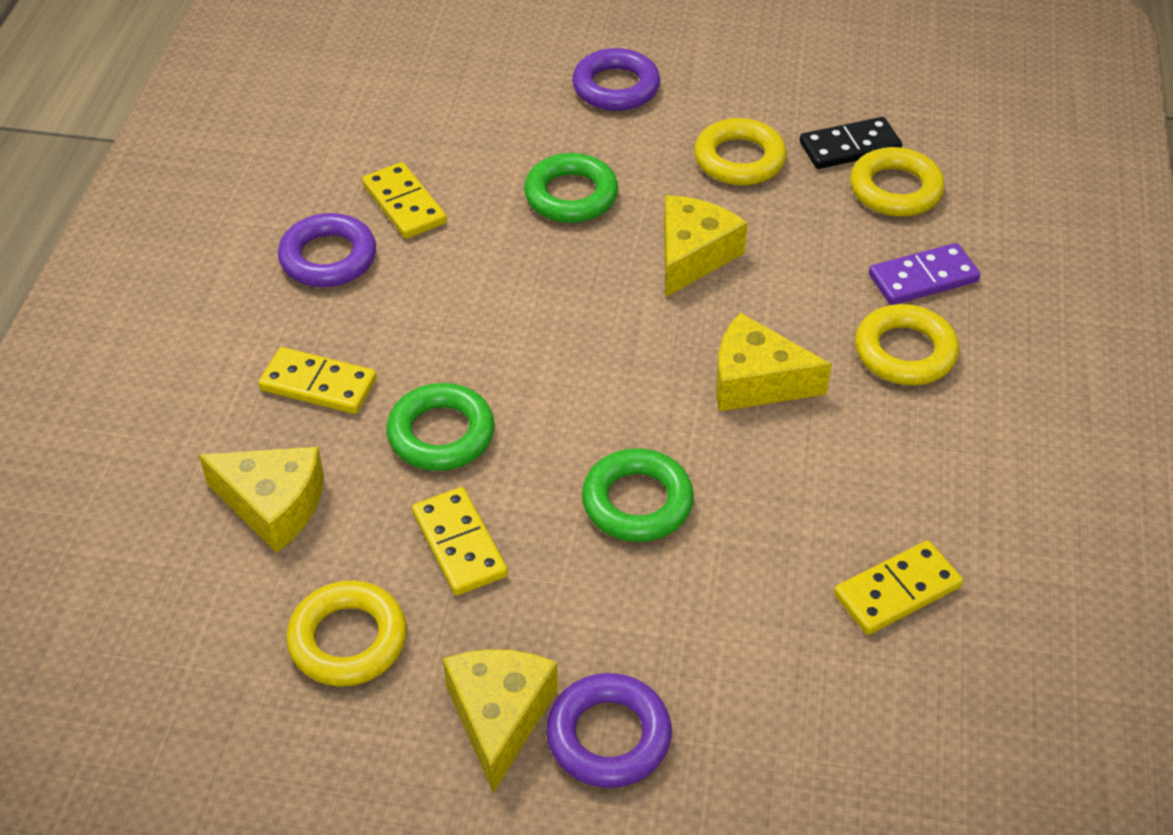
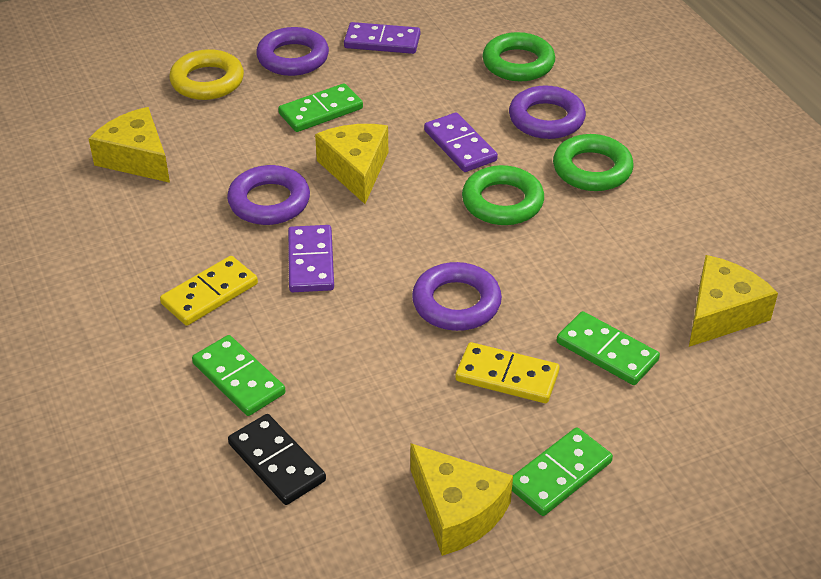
green domino: 0 -> 4
purple domino: 1 -> 3
purple ring: 3 -> 4
yellow domino: 4 -> 2
yellow ring: 4 -> 1

